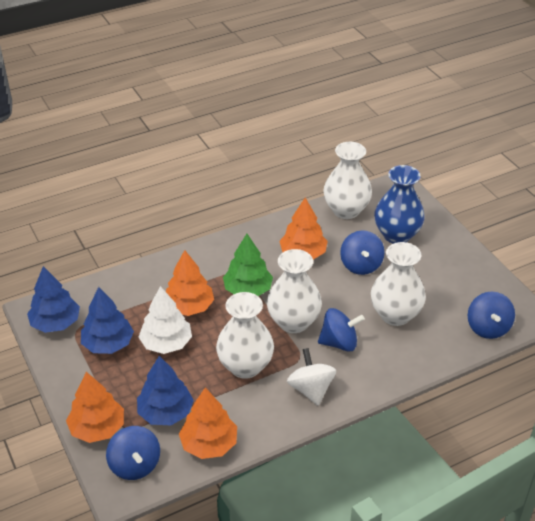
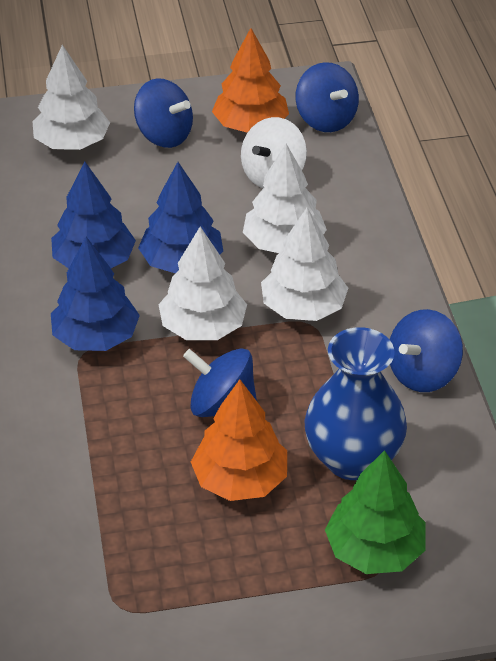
orange tree: 4 -> 2
white tree: 1 -> 4
white vase: 4 -> 0

